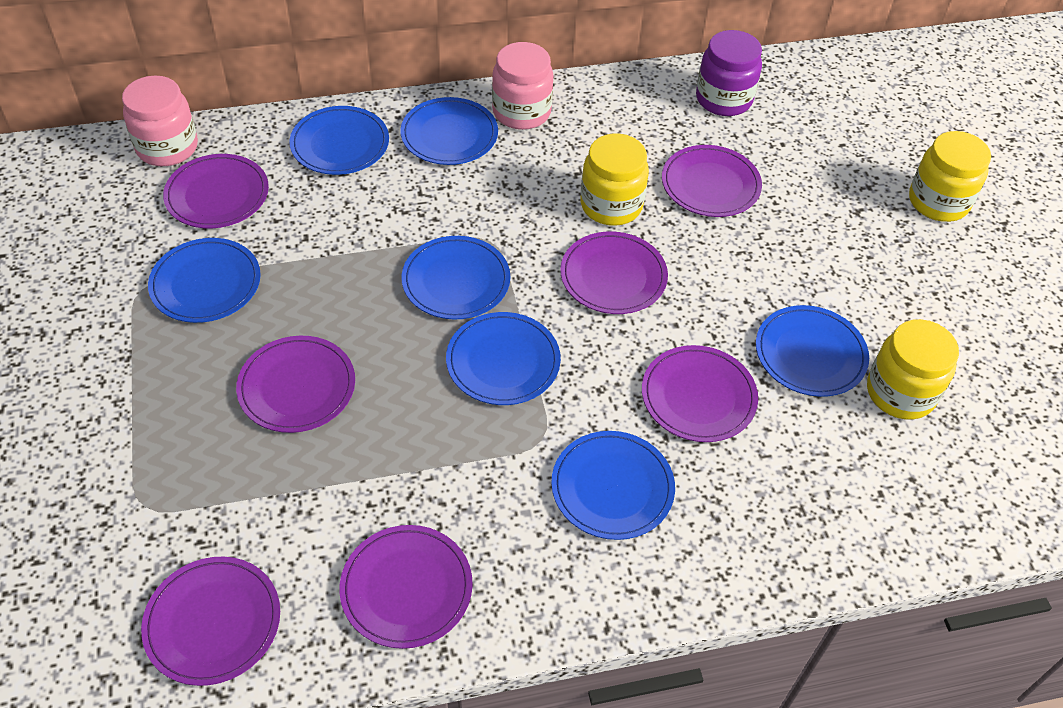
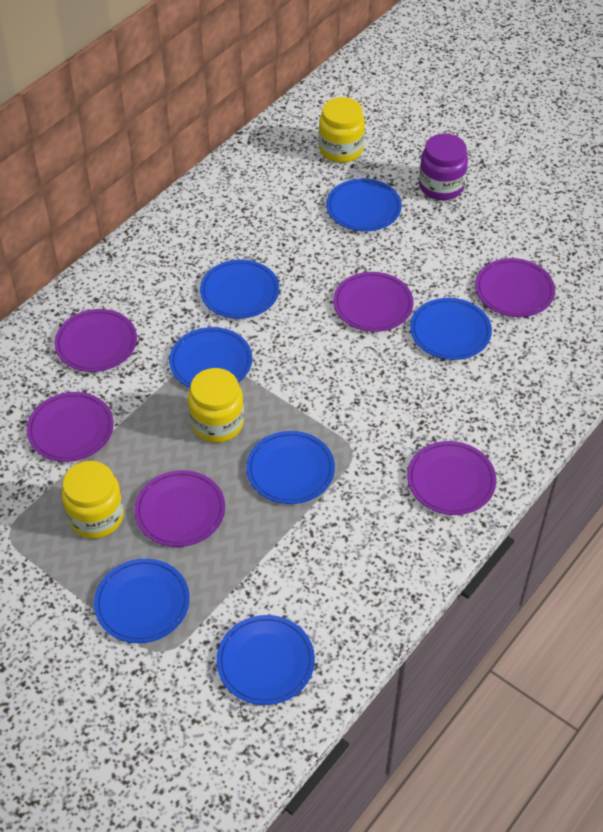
pink jar: 2 -> 0
purple plate: 7 -> 6

